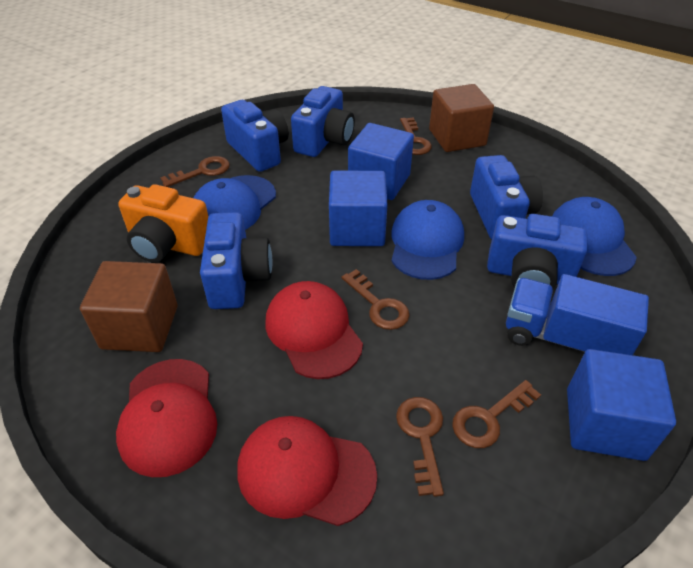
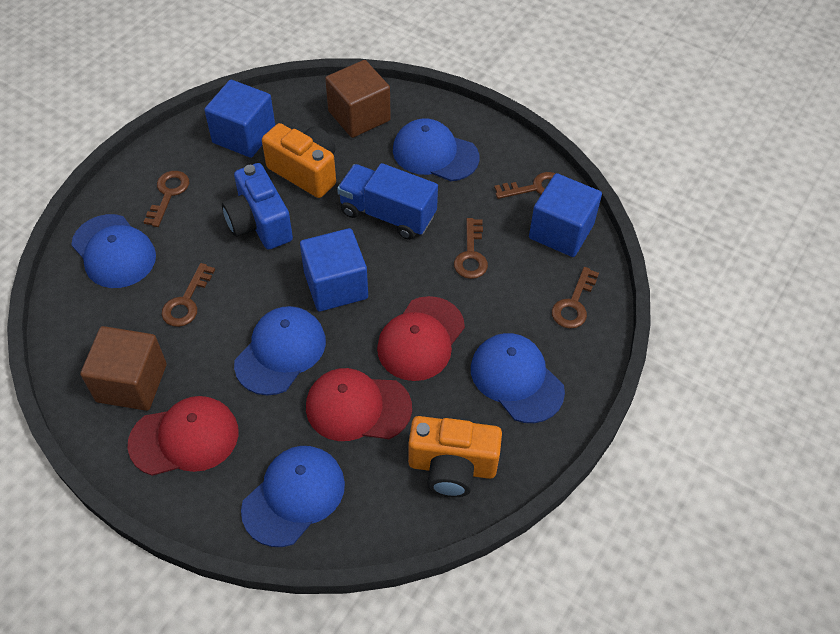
blue camera: 5 -> 1
blue cap: 3 -> 5
orange camera: 1 -> 2

